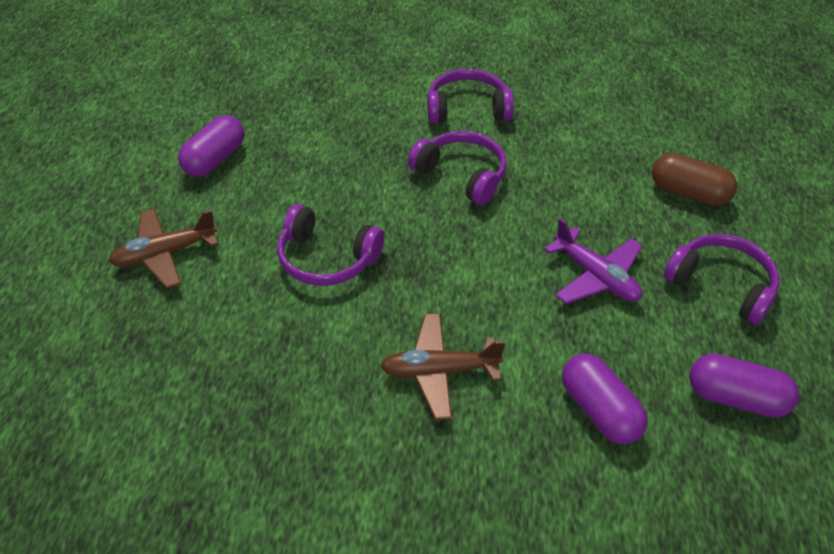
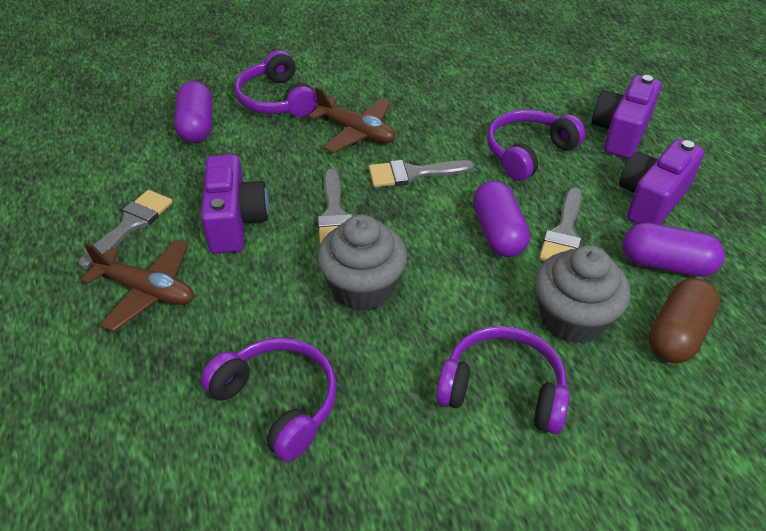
grey brush: 0 -> 4
grey cupcake: 0 -> 2
purple camera: 0 -> 3
purple plane: 1 -> 0

